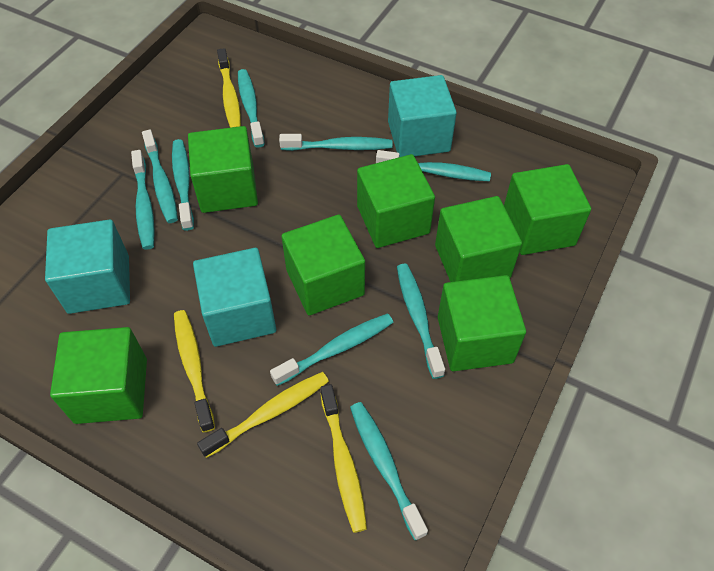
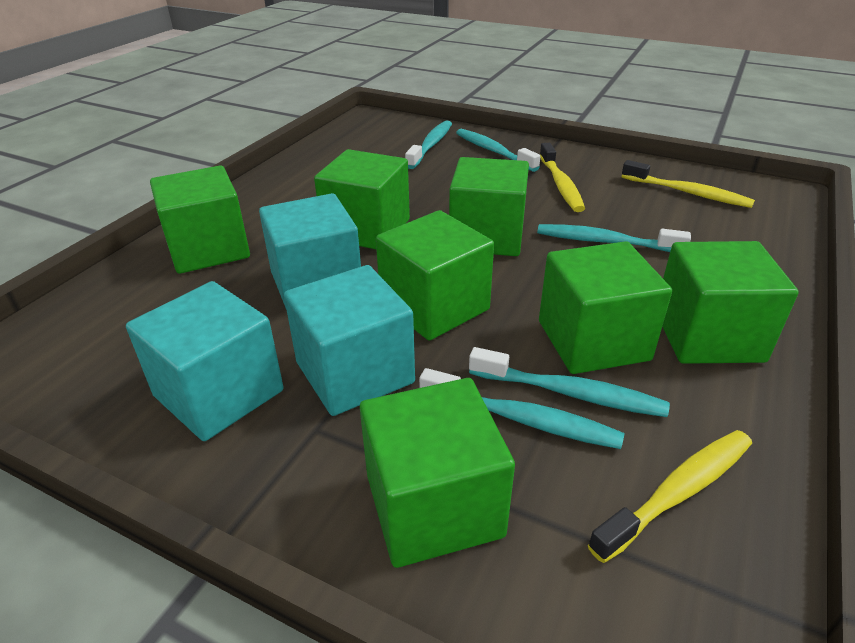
turquoise toothbrush: 9 -> 5
yellow toothbrush: 4 -> 3

